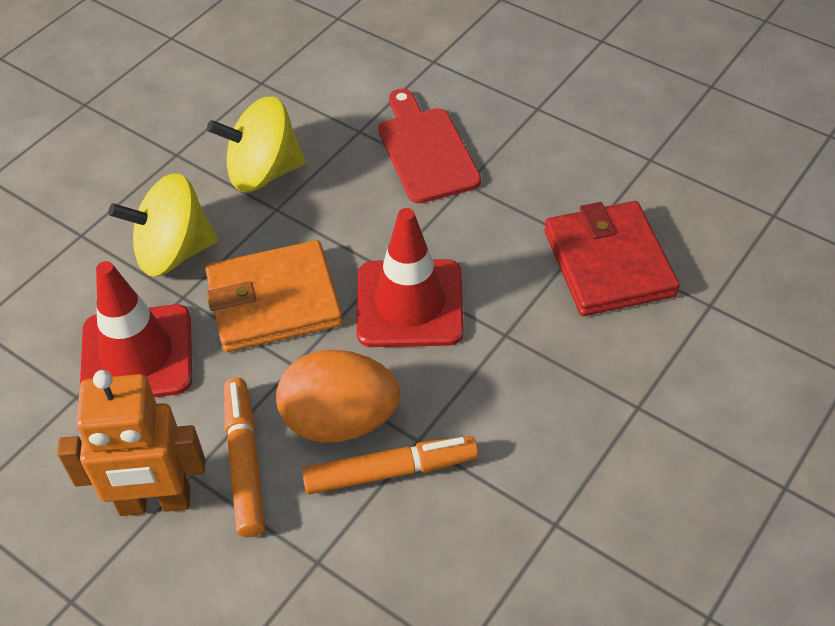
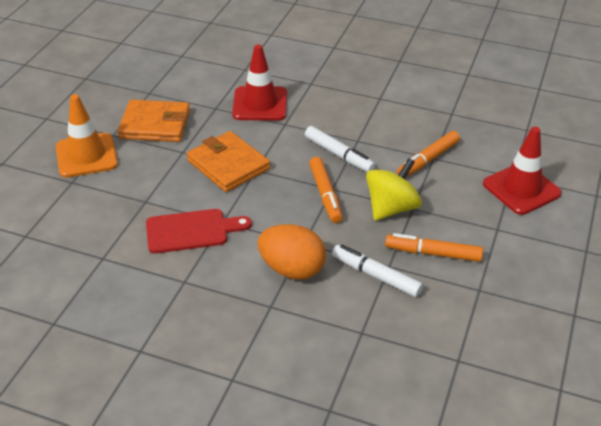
orange marker: 2 -> 3
orange robot: 1 -> 0
orange traffic cone: 0 -> 1
orange wallet: 1 -> 2
red wallet: 1 -> 0
white marker: 0 -> 2
yellow spinning top: 2 -> 1

